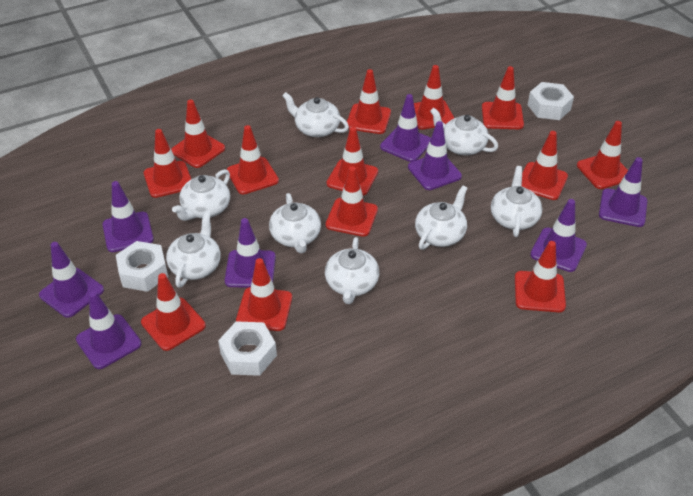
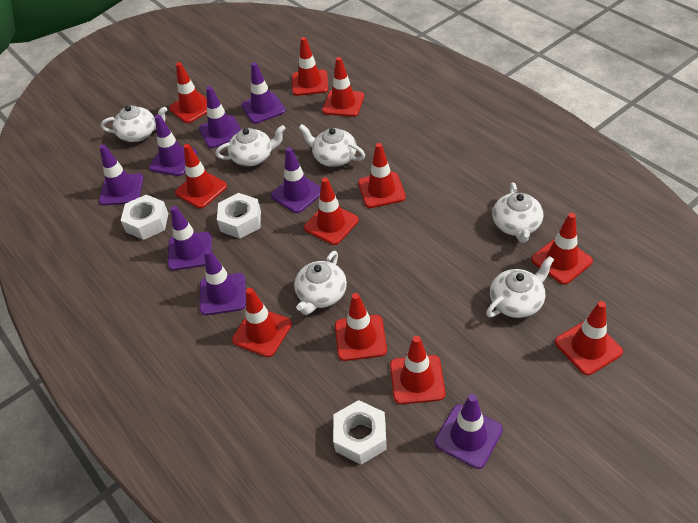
red traffic cone: 13 -> 11
white teapot: 8 -> 6

